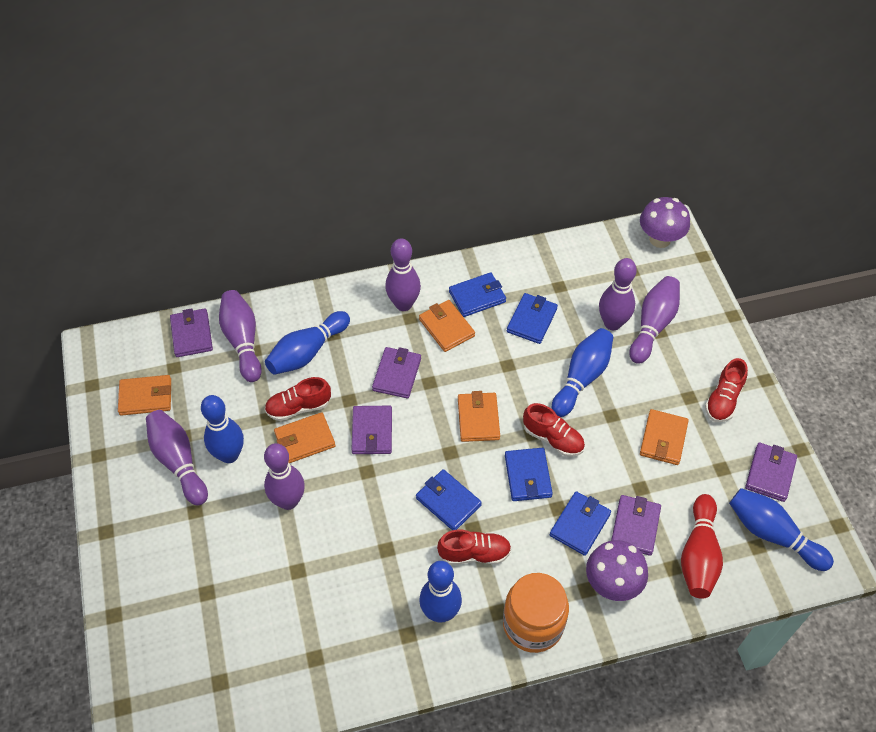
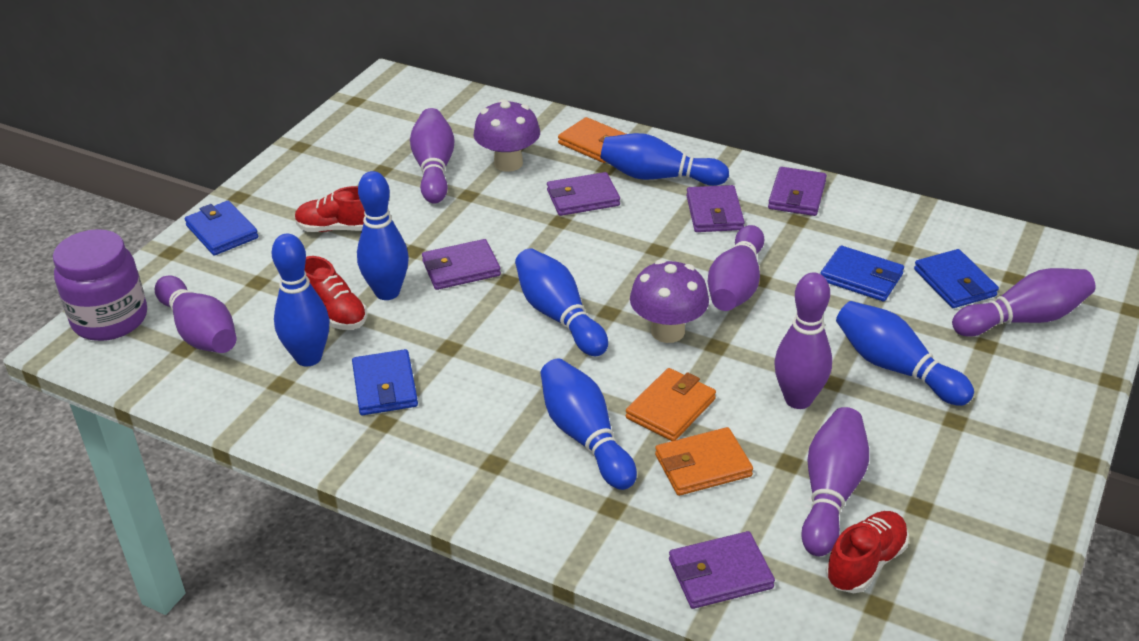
blue bowling pin: 5 -> 6
blue wallet: 5 -> 4
orange jar: 1 -> 0
orange wallet: 5 -> 3
purple jar: 0 -> 1
red bowling pin: 1 -> 0
red shoe: 4 -> 3

